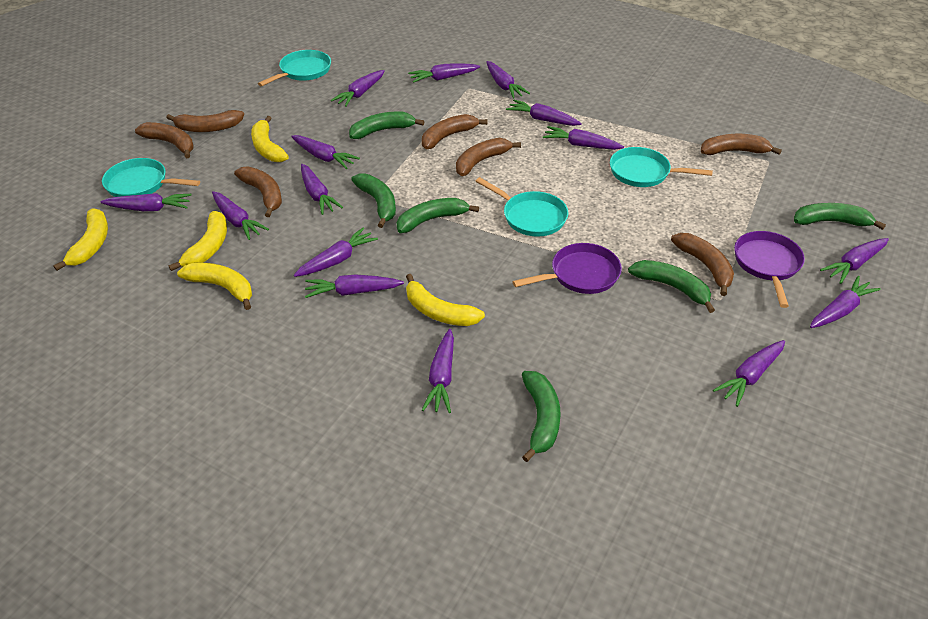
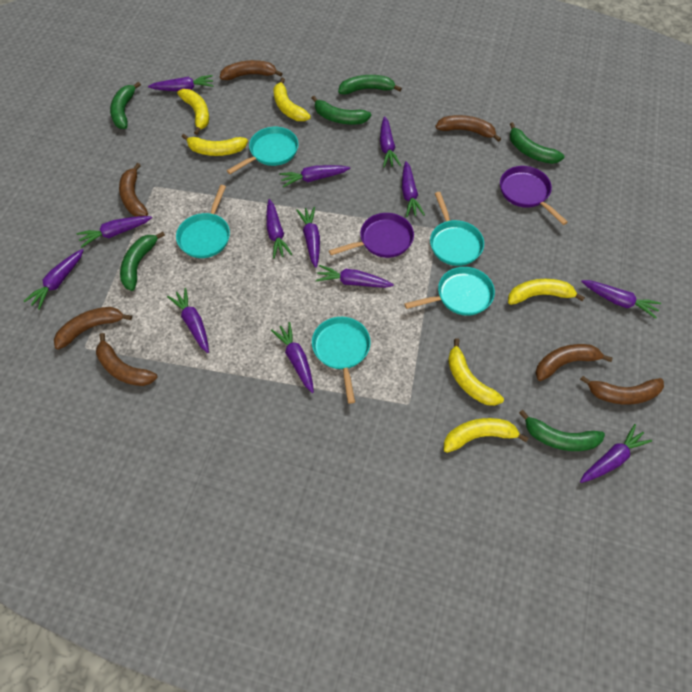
purple carrot: 15 -> 13
turquoise pan: 4 -> 5
yellow banana: 5 -> 6

